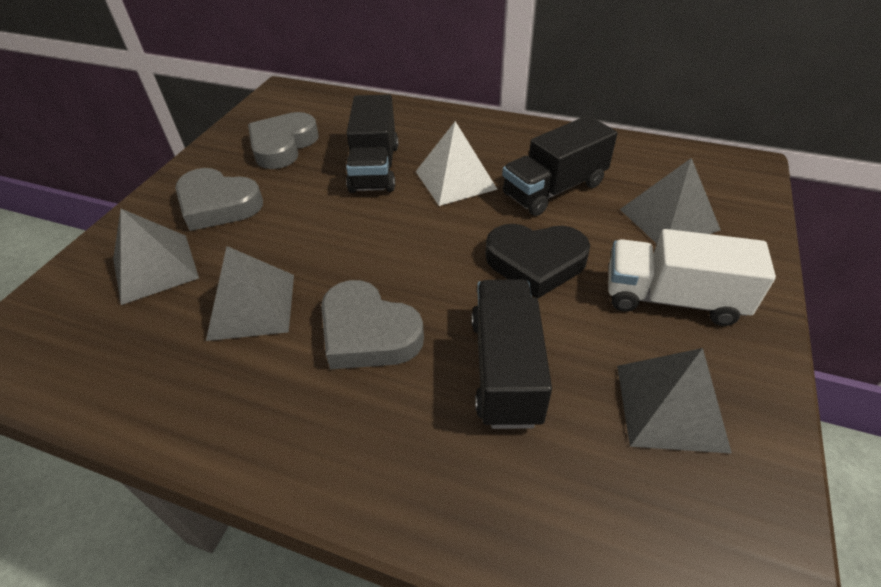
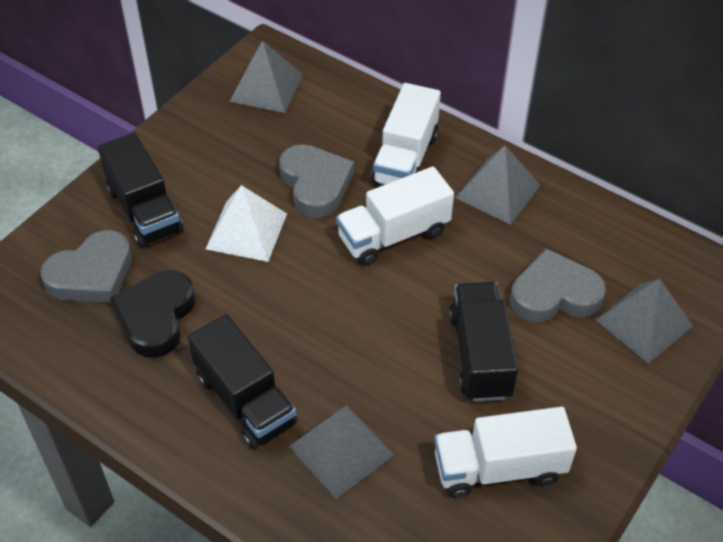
white truck: 1 -> 3

